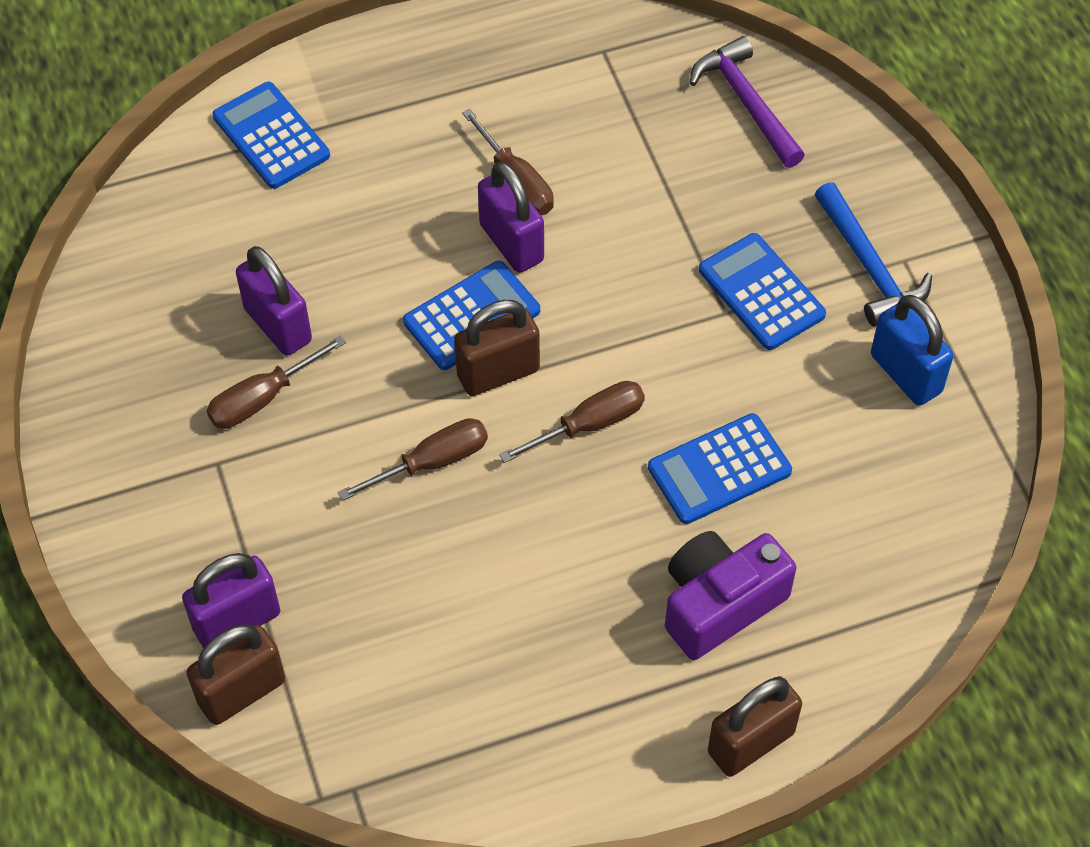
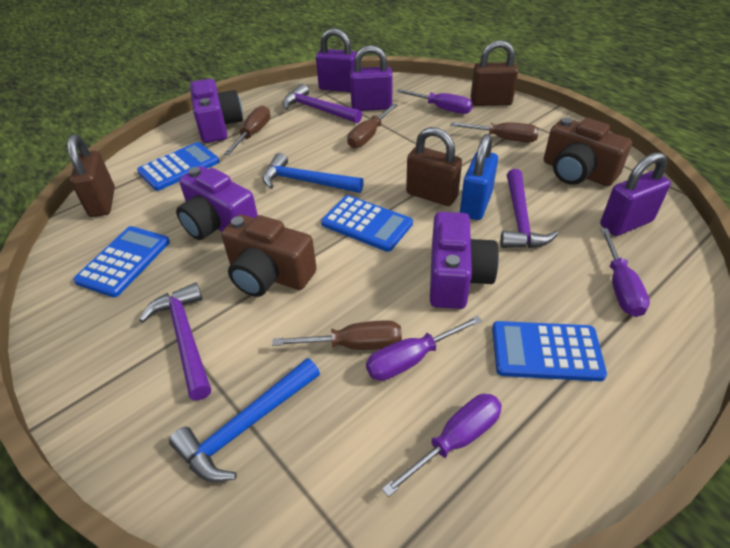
blue hammer: 1 -> 2
brown camera: 0 -> 2
purple camera: 1 -> 3
purple hammer: 1 -> 3
purple screwdriver: 0 -> 4

